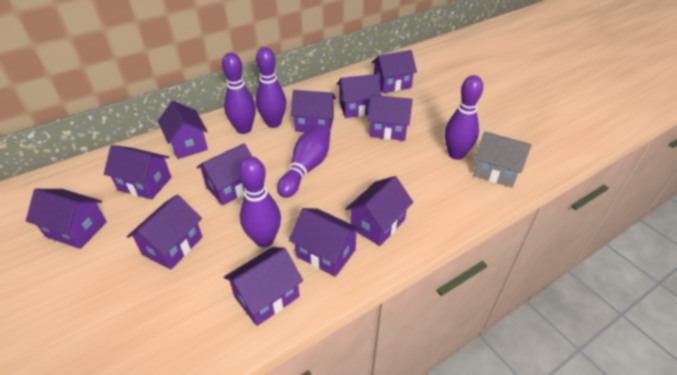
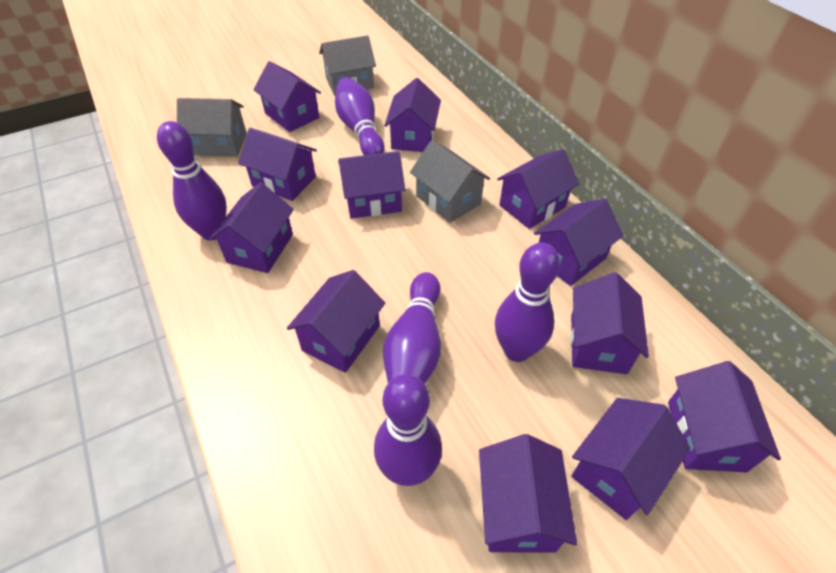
grey house: 1 -> 3

